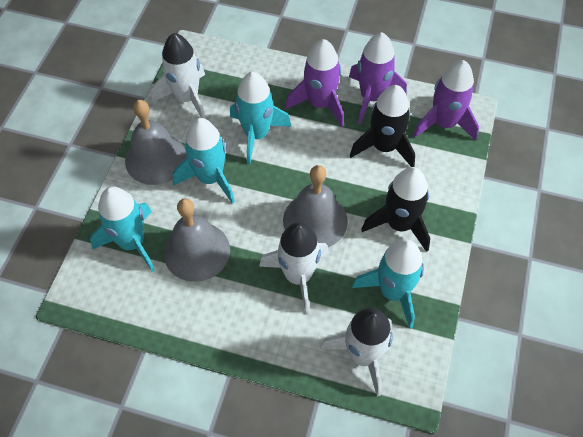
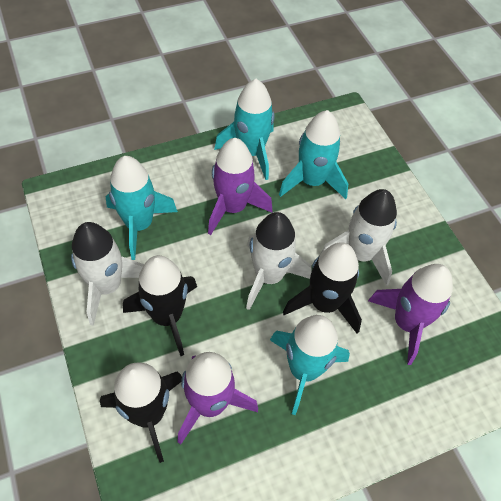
black rocket: 2 -> 3
grey bell: 3 -> 0

